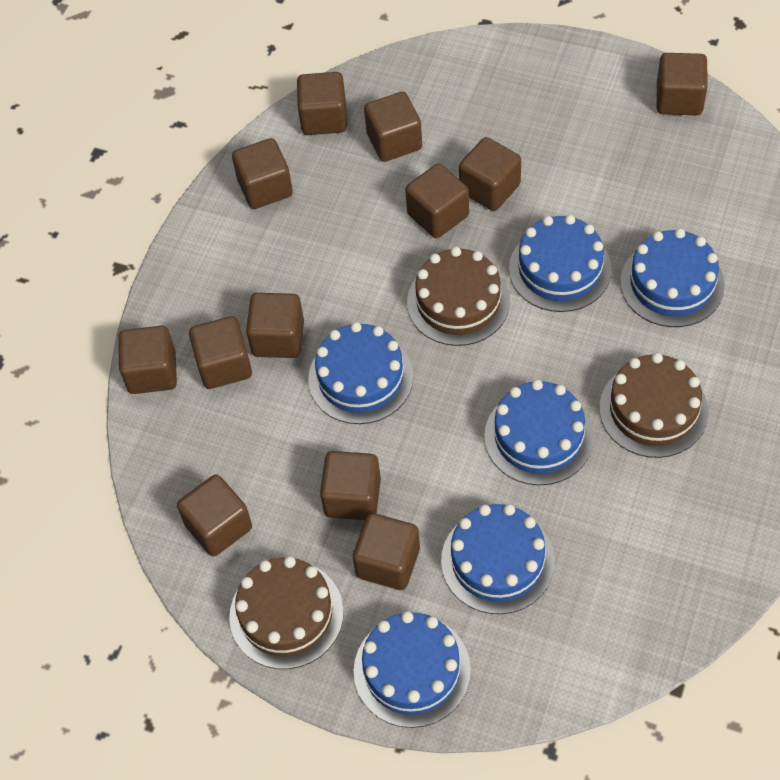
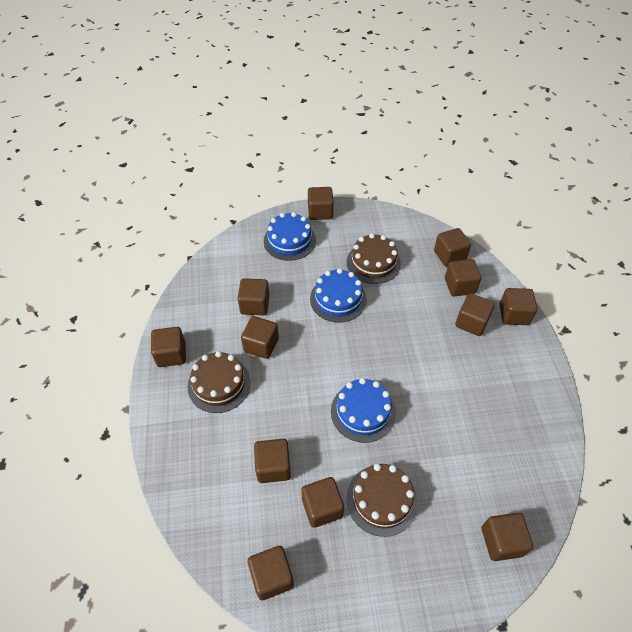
blue cake: 6 -> 3

